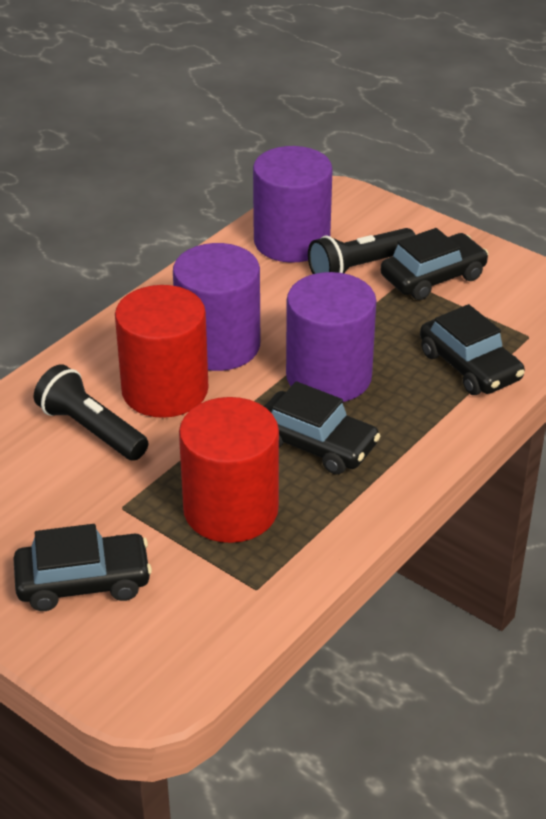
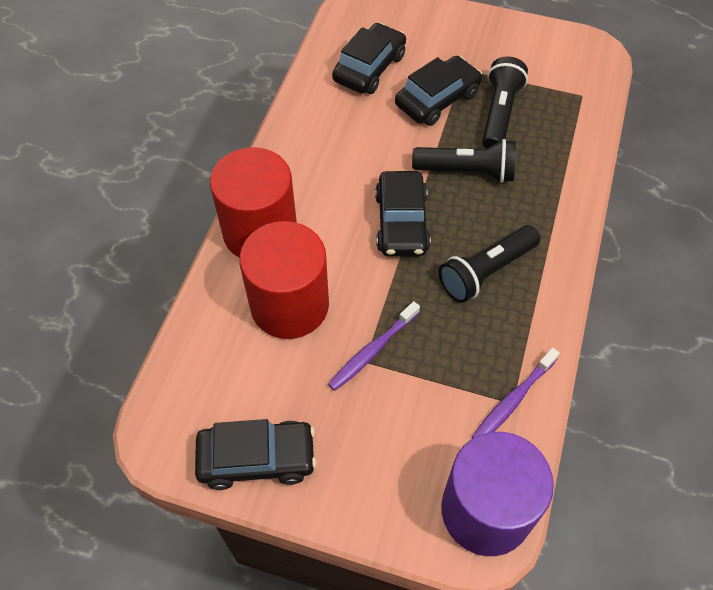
black flashlight: 2 -> 3
purple cylinder: 3 -> 1
purple toothbrush: 0 -> 2

